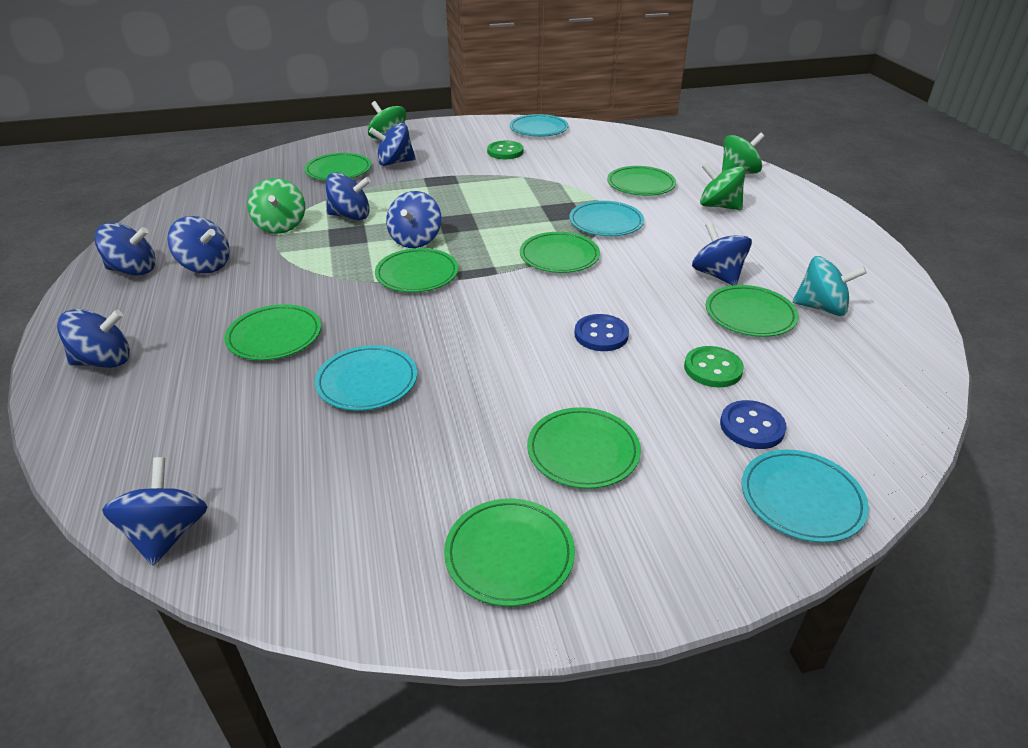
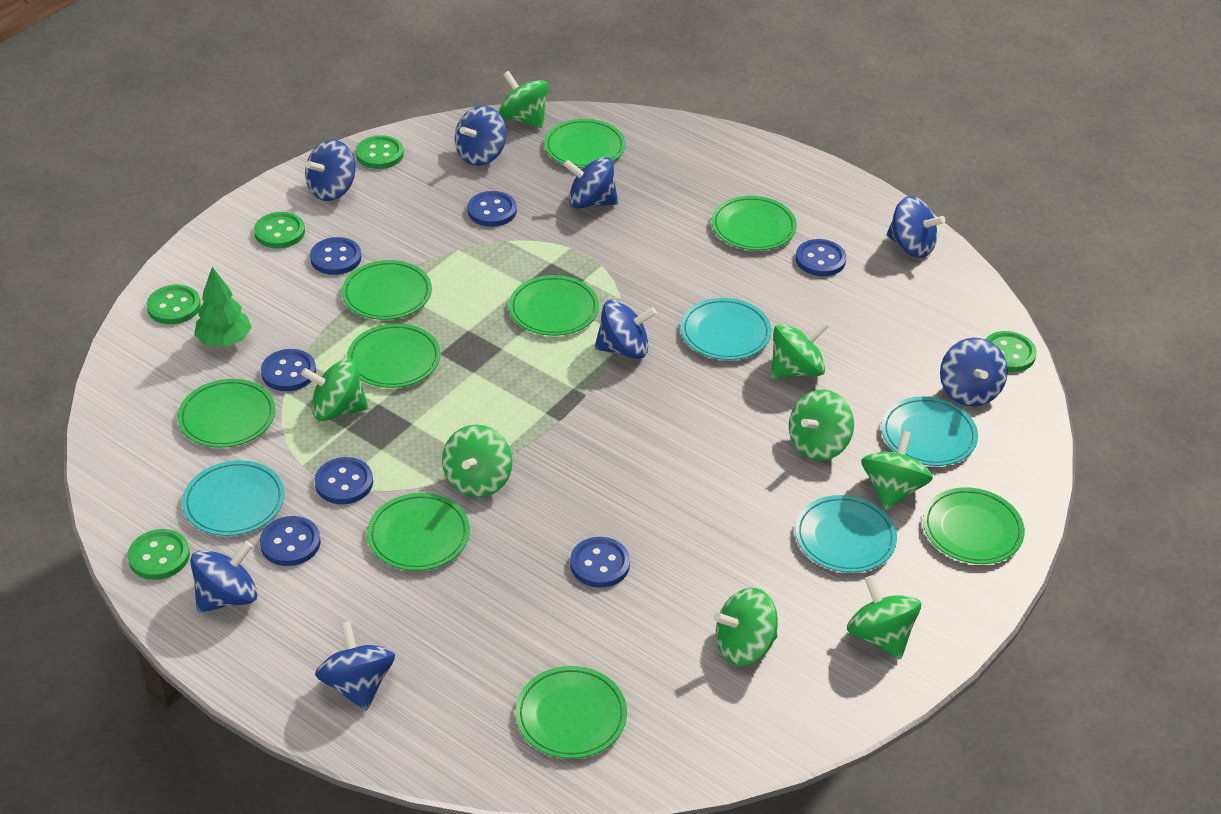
blue button: 2 -> 7
green button: 2 -> 5
green plate: 8 -> 9
green spinning top: 4 -> 8
green tree: 0 -> 1
turquoise spinning top: 1 -> 0

